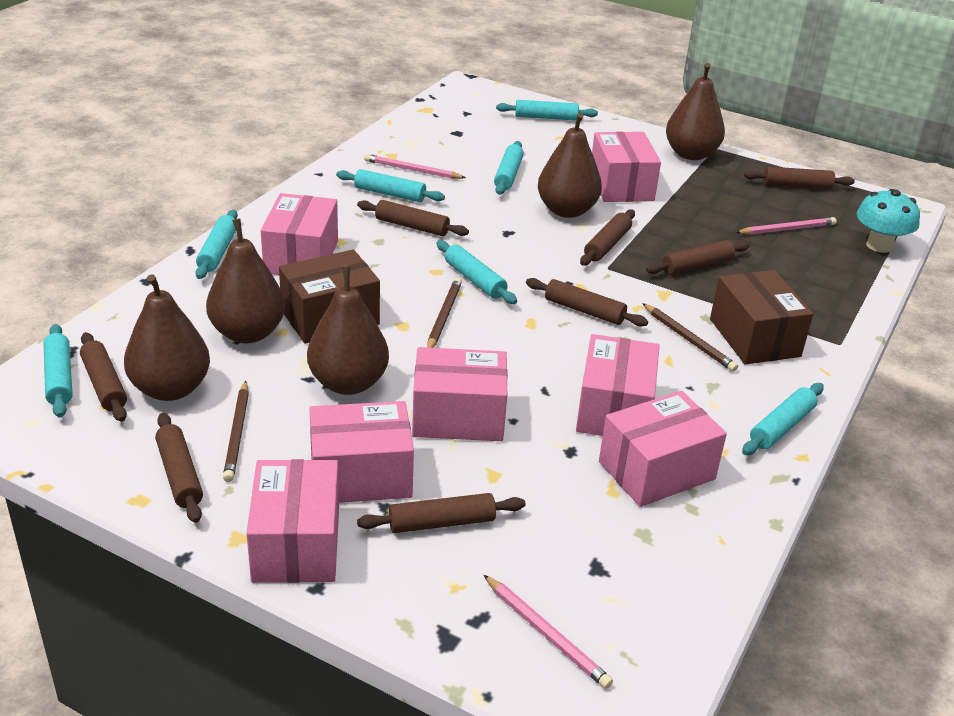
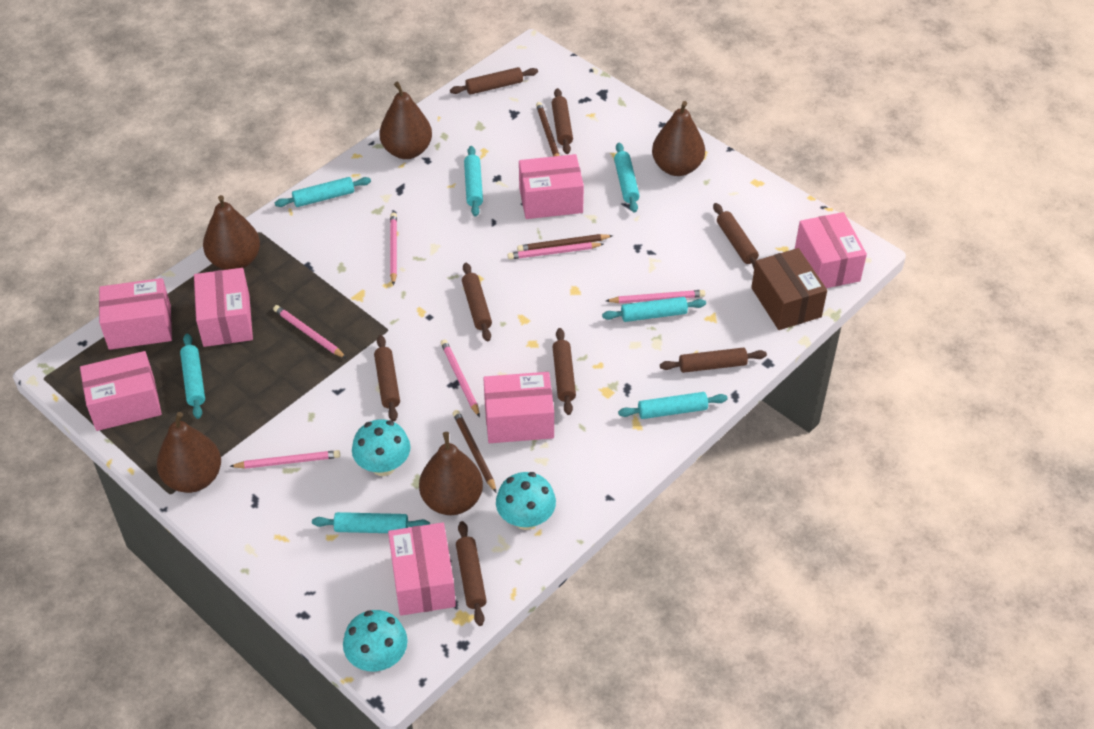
brown box: 2 -> 1
pink pencil: 3 -> 6
turquoise mushroom: 1 -> 3

